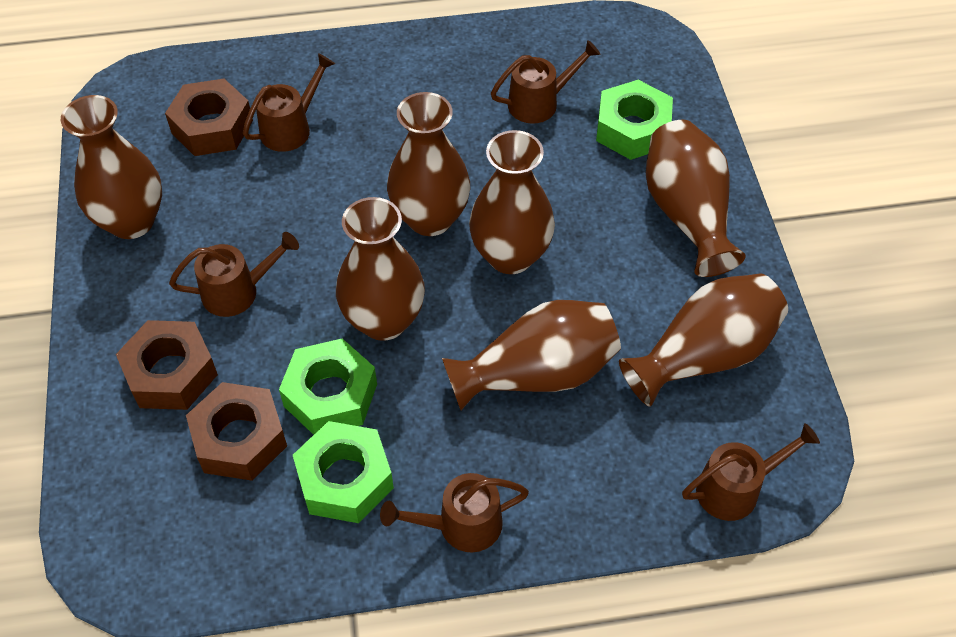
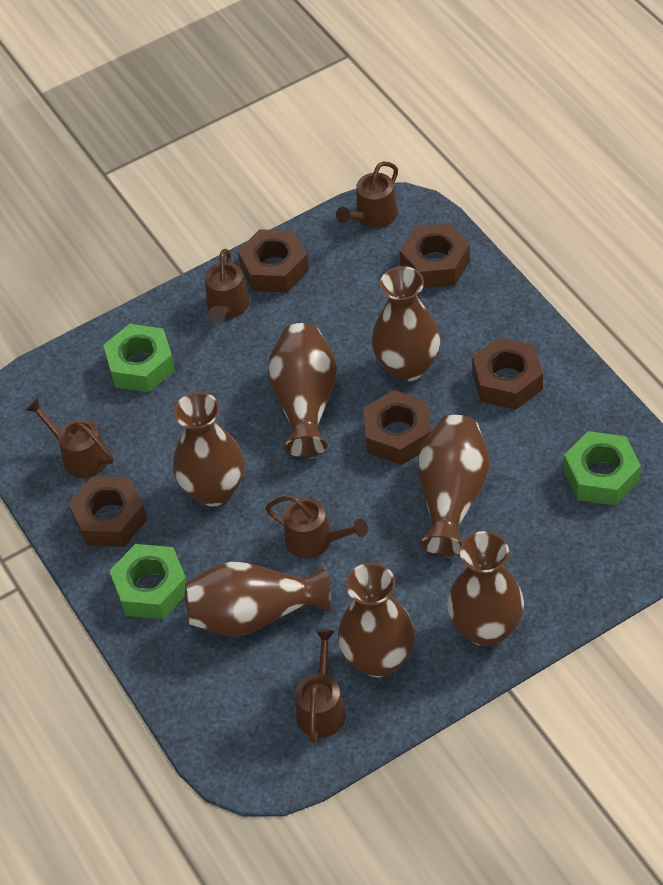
brown nut: 3 -> 5

